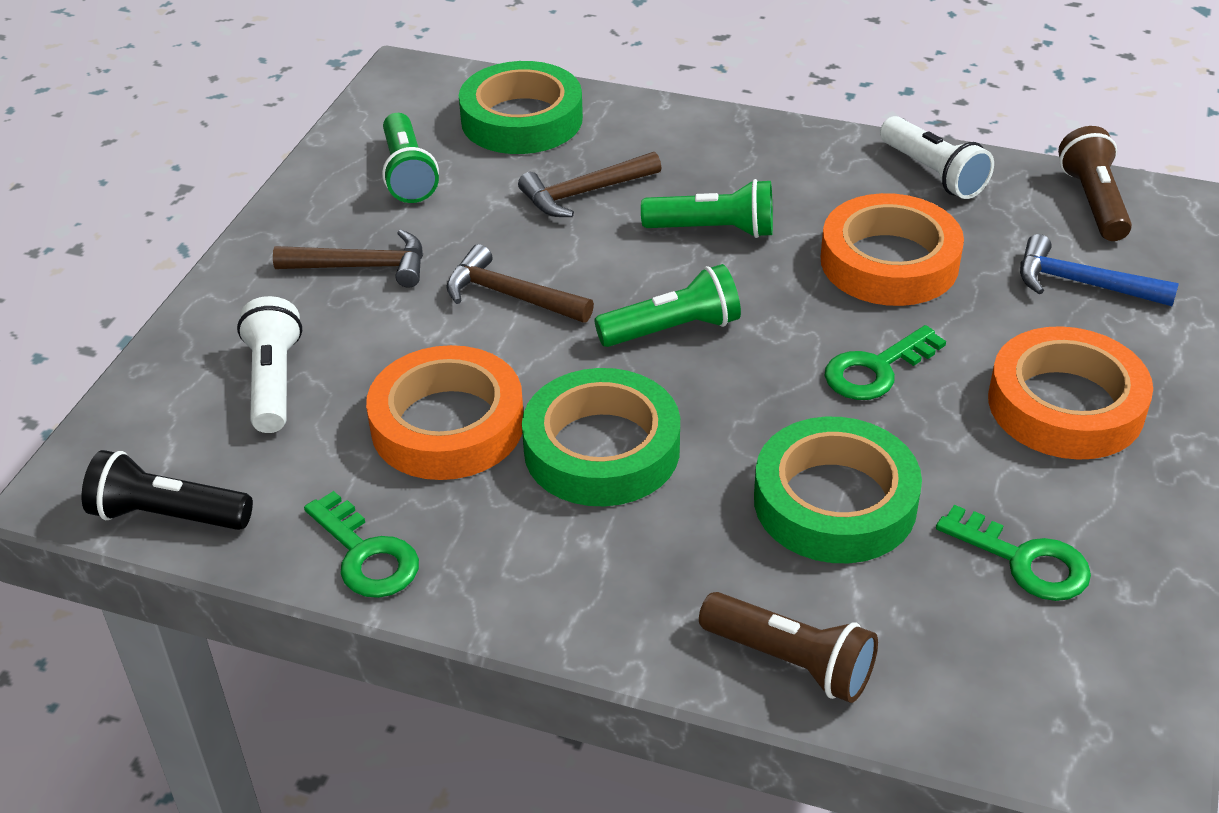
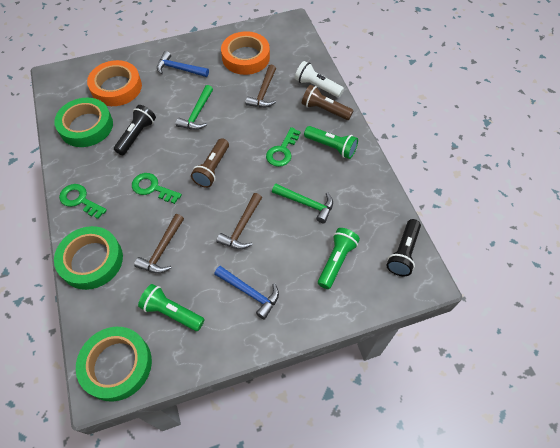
black flashlight: 1 -> 2
blue hammer: 1 -> 2
green hammer: 0 -> 2
orange tape: 3 -> 2
white flashlight: 2 -> 1

